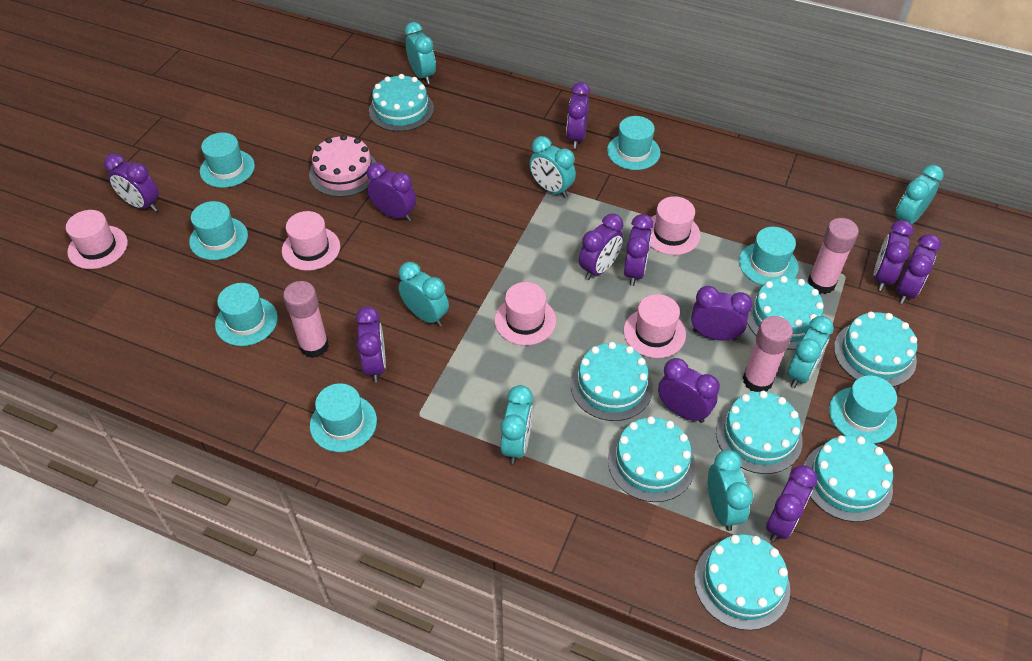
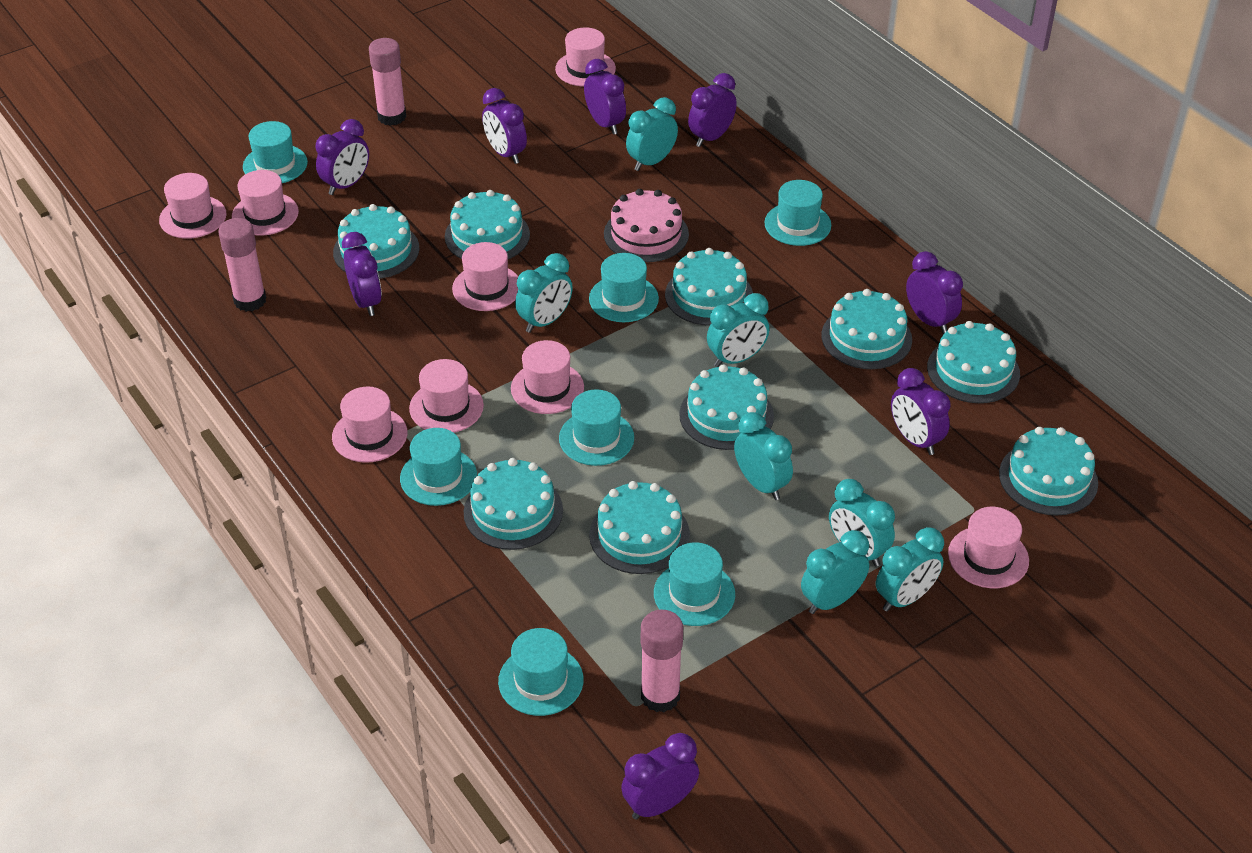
pink hat: 5 -> 8
purple clock: 11 -> 8
turquoise cake: 8 -> 9

